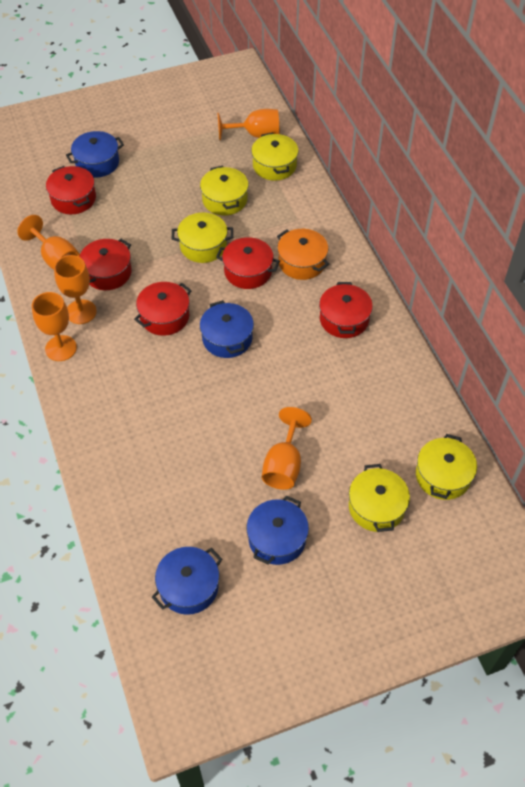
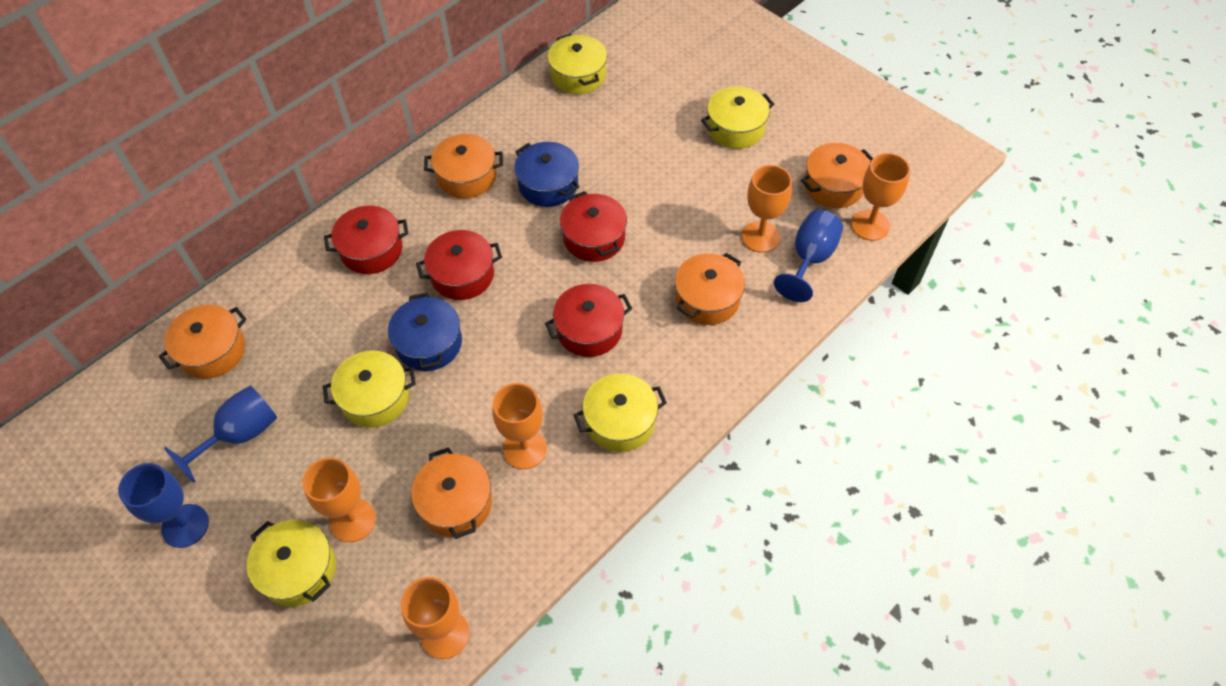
blue goblet: 0 -> 3
blue pot: 4 -> 2
orange pot: 1 -> 5
red pot: 5 -> 4

